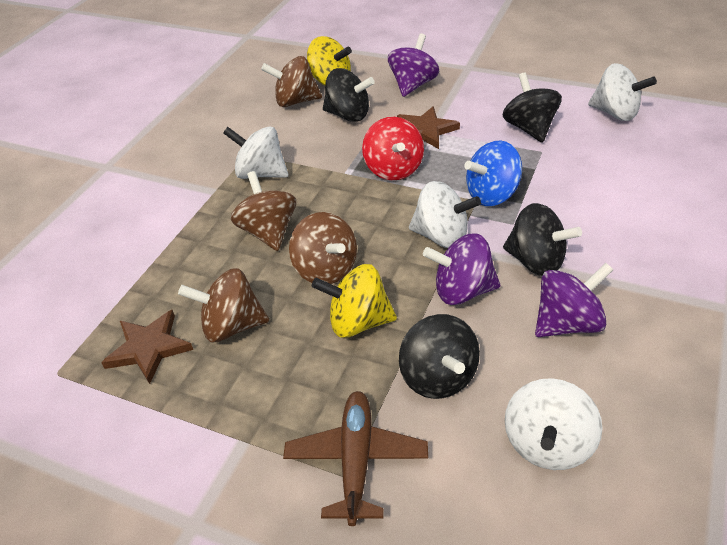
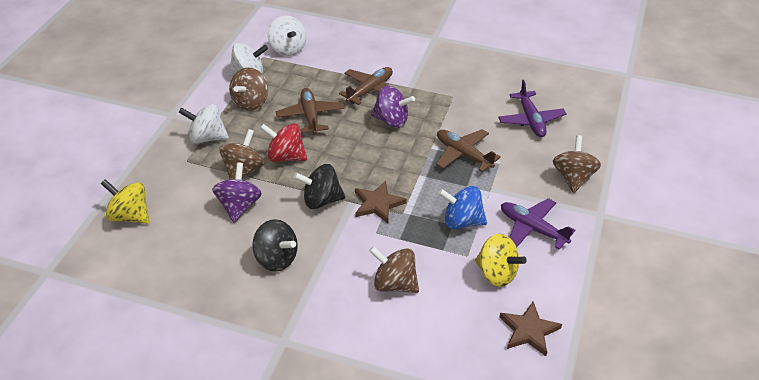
black spinning top: 4 -> 2
brown plane: 1 -> 3
purple plane: 0 -> 2
purple spinning top: 3 -> 2
white spinning top: 4 -> 3

